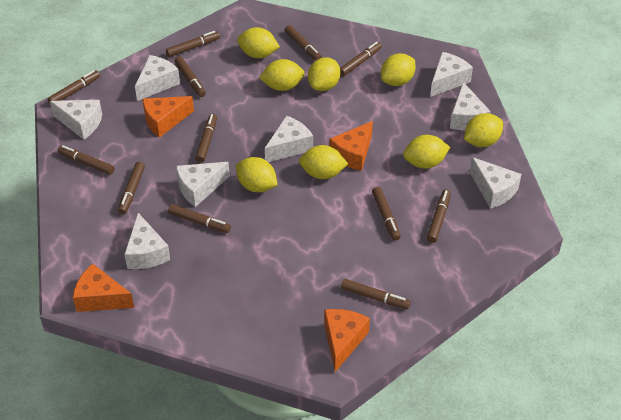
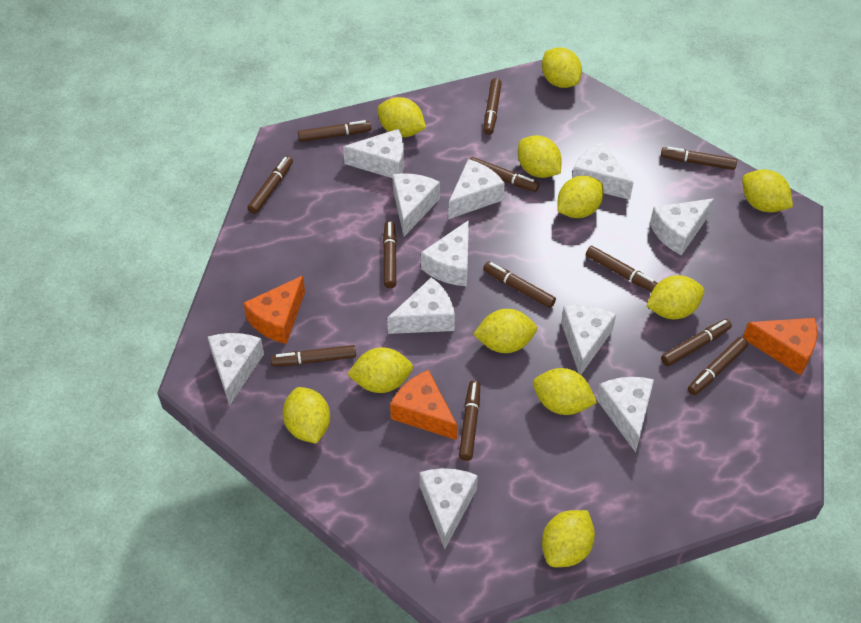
orange cheese: 4 -> 3
white cheese: 8 -> 11
yellow lemon: 8 -> 11

